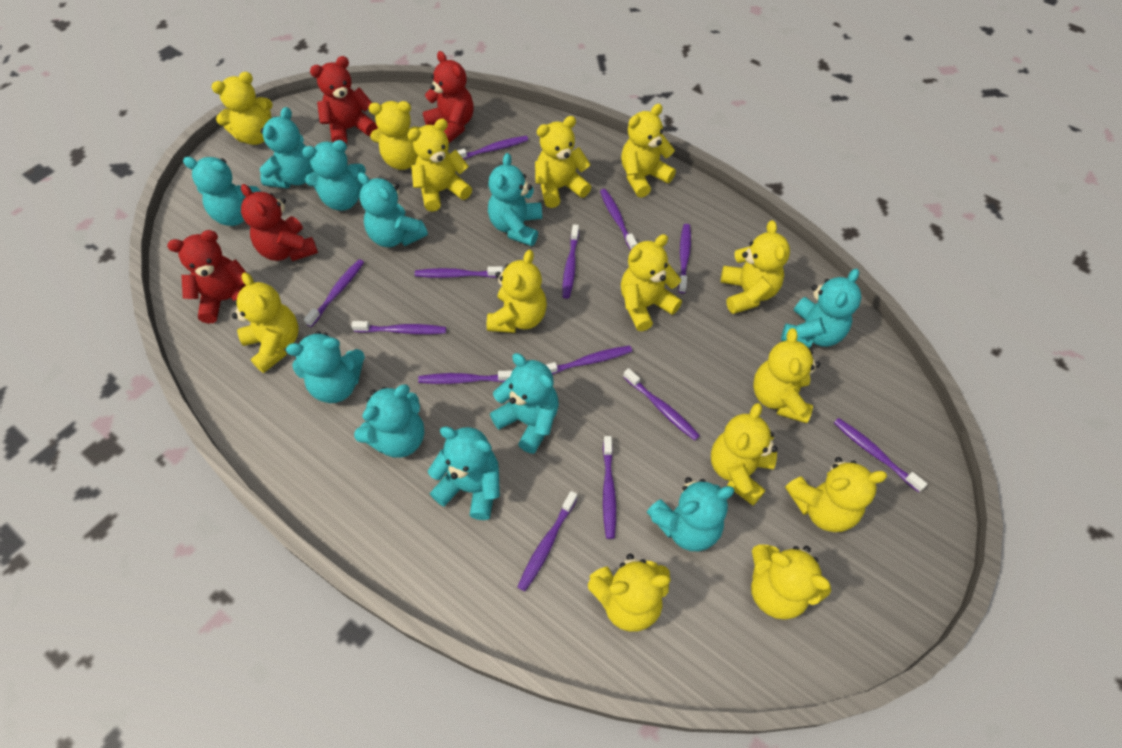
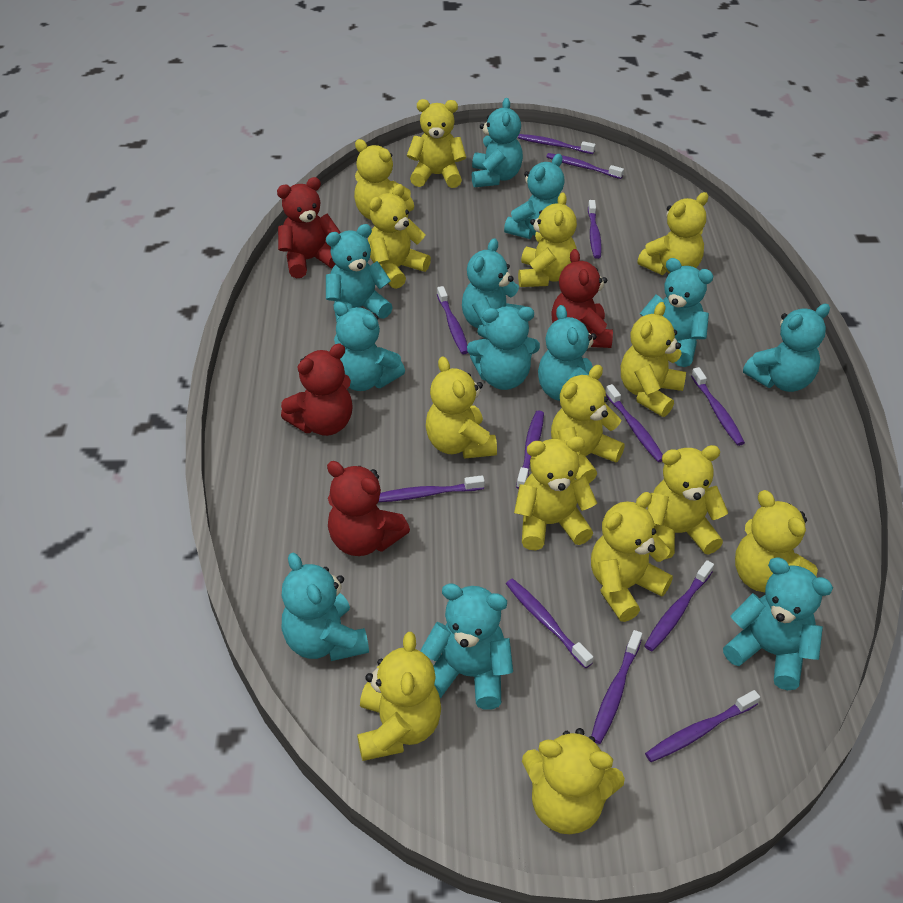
purple toothbrush: 13 -> 12
turquoise teddy bear: 11 -> 12

